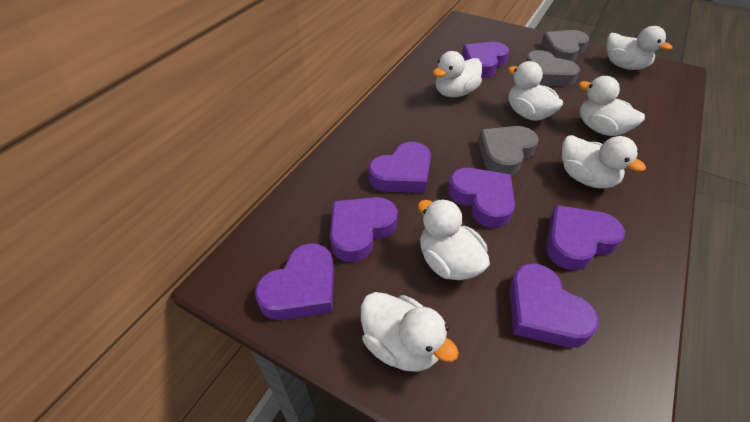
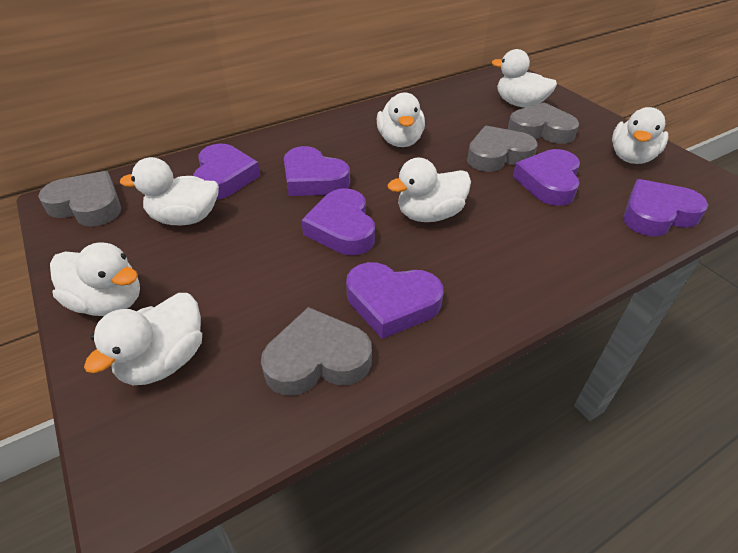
grey heart: 3 -> 4
purple heart: 7 -> 6

